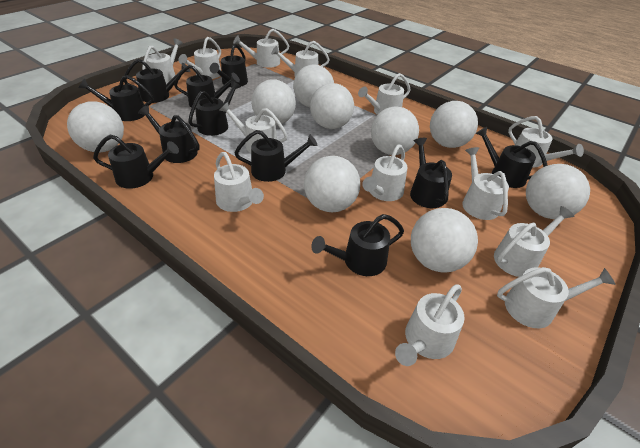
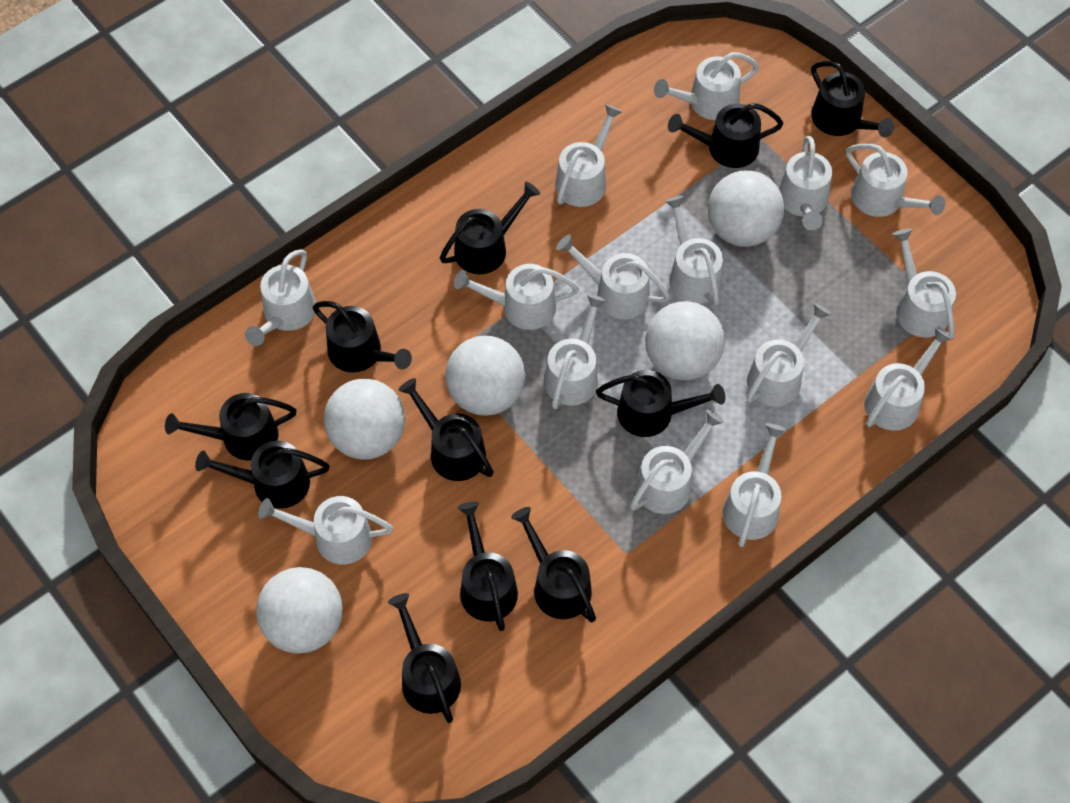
white ball: 9 -> 5
white watering can: 13 -> 15

